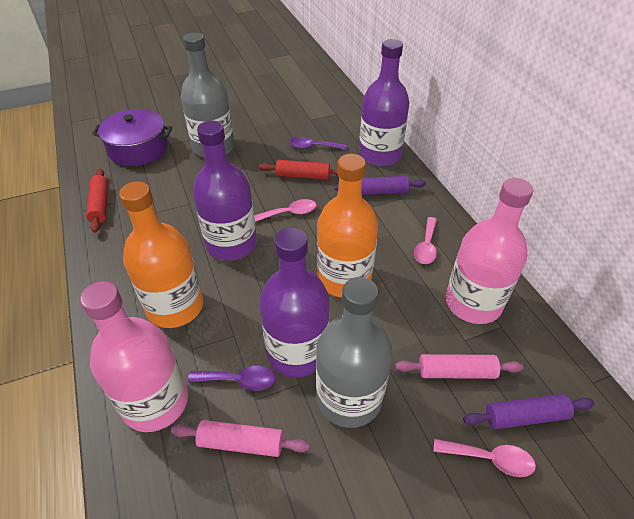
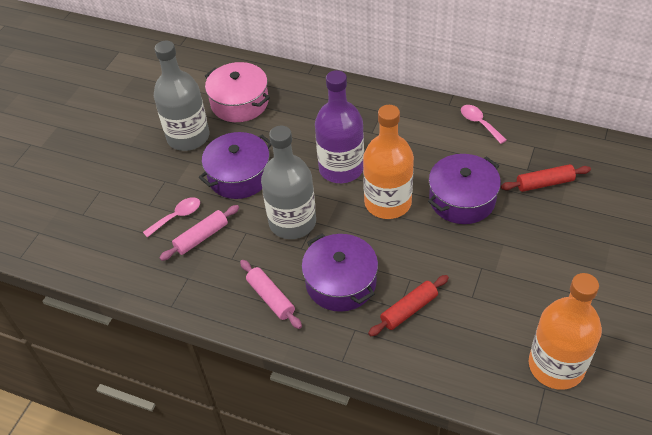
pink bottle: 2 -> 0
pink pot: 0 -> 1
pink spoon: 3 -> 2
purple bottle: 3 -> 1
purple pot: 1 -> 3
purple rolling pin: 2 -> 0
purple spoon: 2 -> 0

